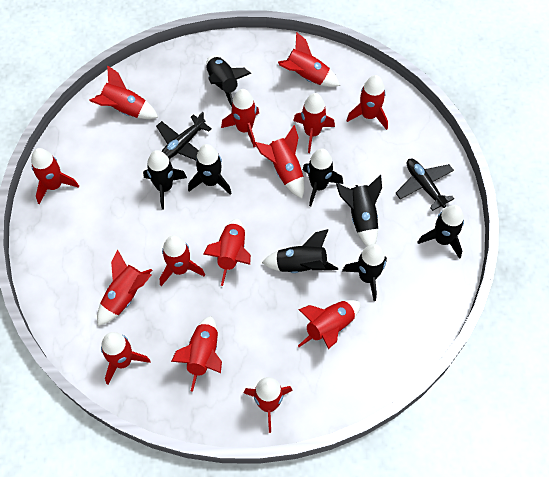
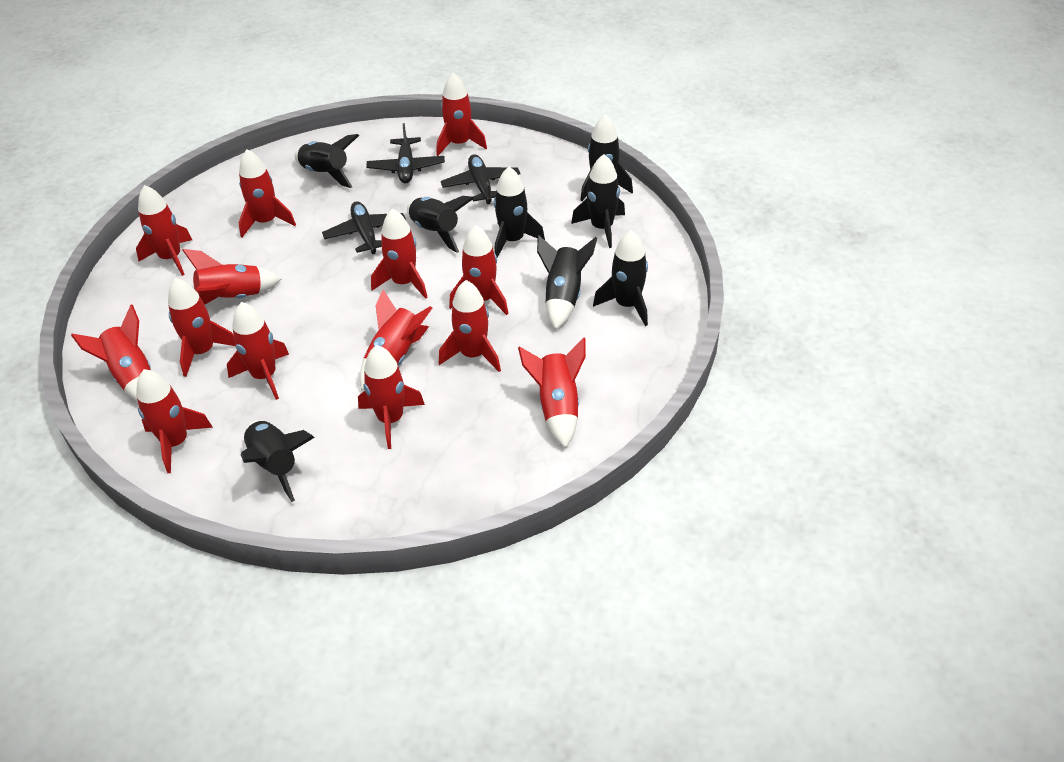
black plane: 2 -> 3

